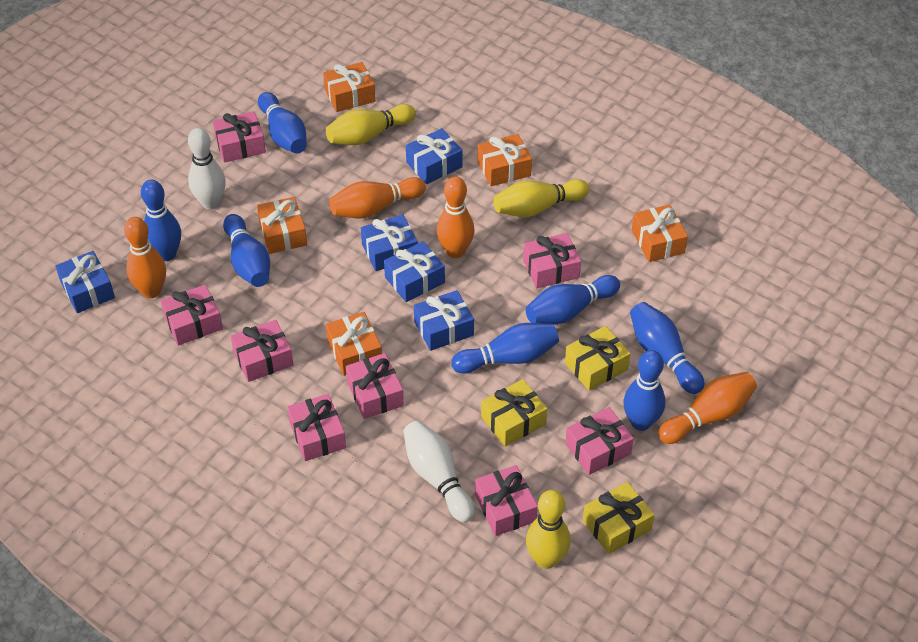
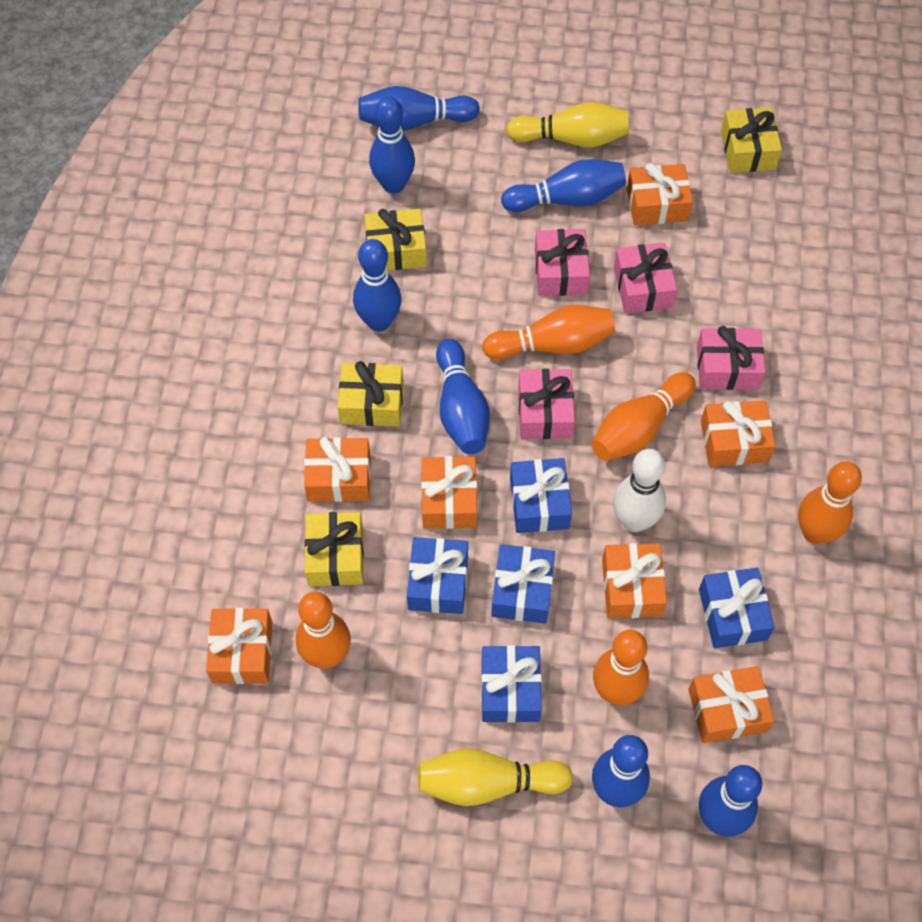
orange bowling pin: 4 -> 5
orange gift: 5 -> 7
pink gift: 8 -> 4
white bowling pin: 2 -> 1
yellow bowling pin: 3 -> 2
yellow gift: 3 -> 4

